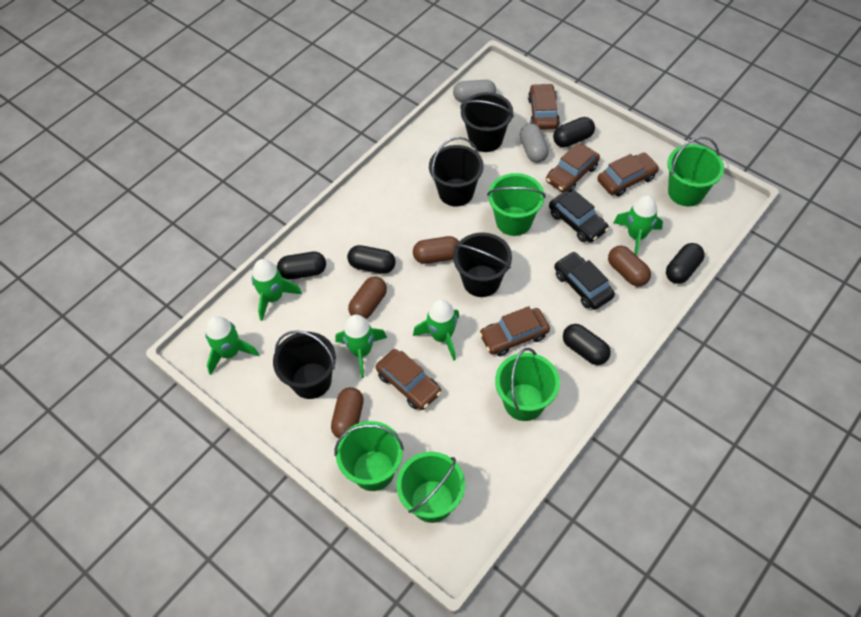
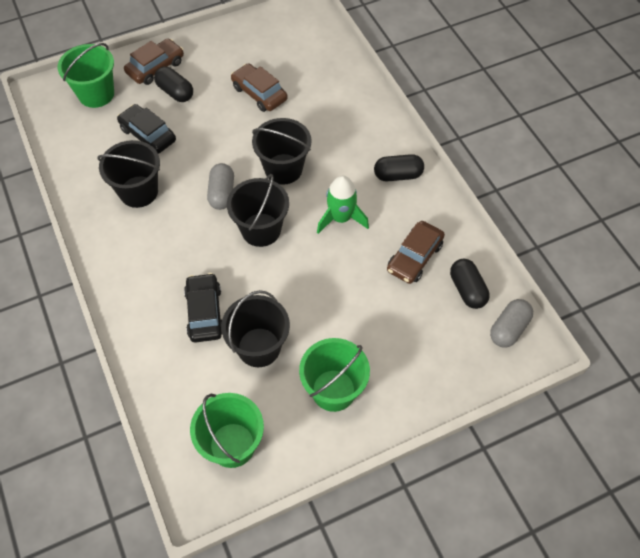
black capsule: 5 -> 3
brown capsule: 4 -> 0
brown car: 5 -> 3
green bucket: 5 -> 3
green rocket: 5 -> 1

